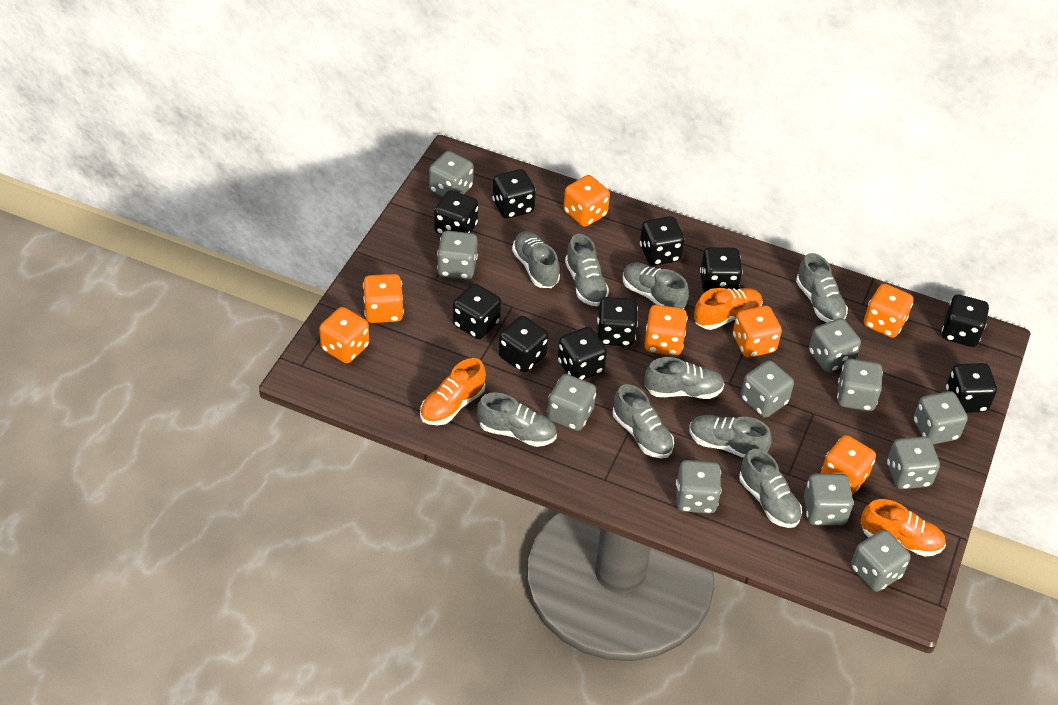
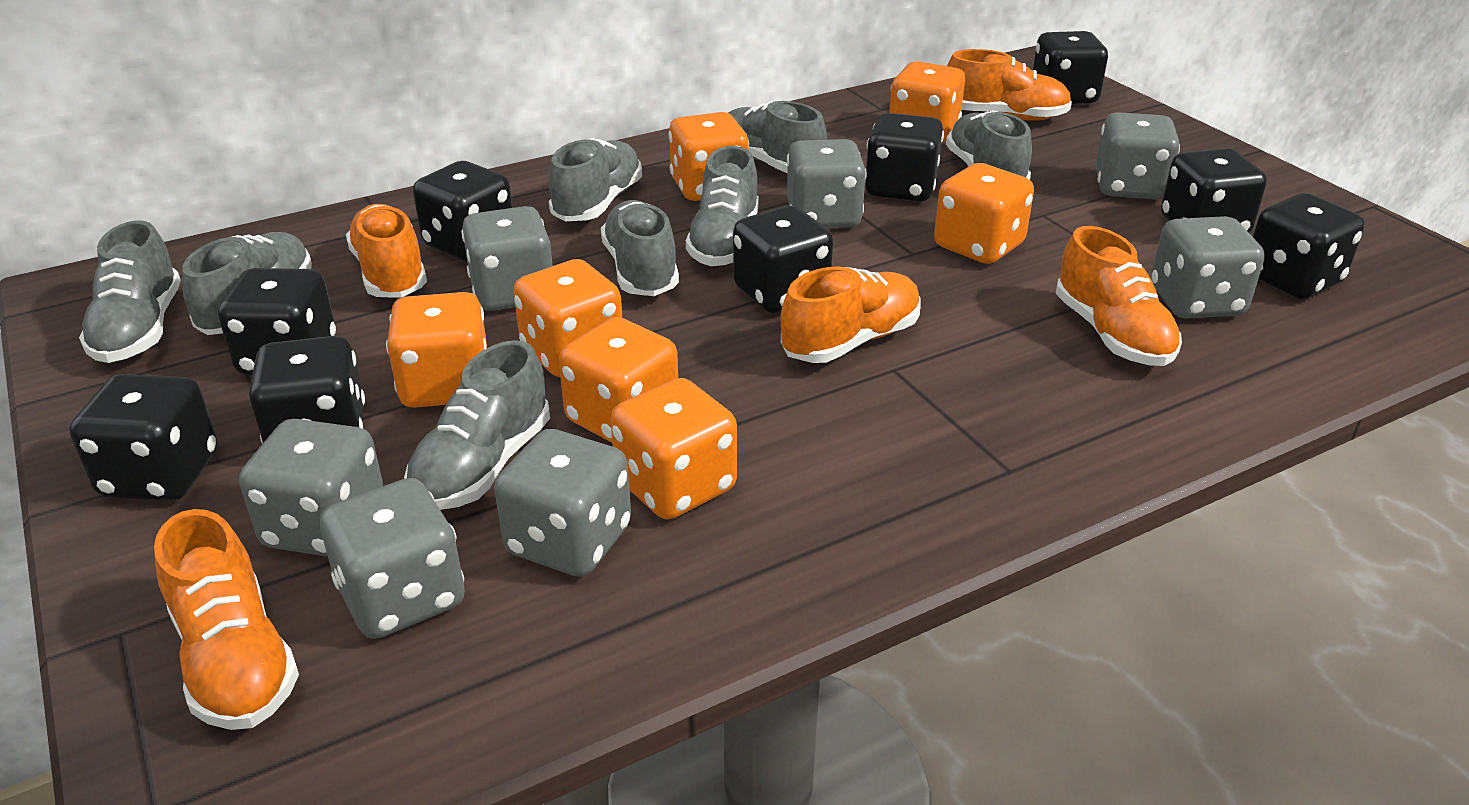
black dice: 10 -> 9
grey dice: 11 -> 7
grey shoe: 9 -> 8
orange shoe: 3 -> 5

